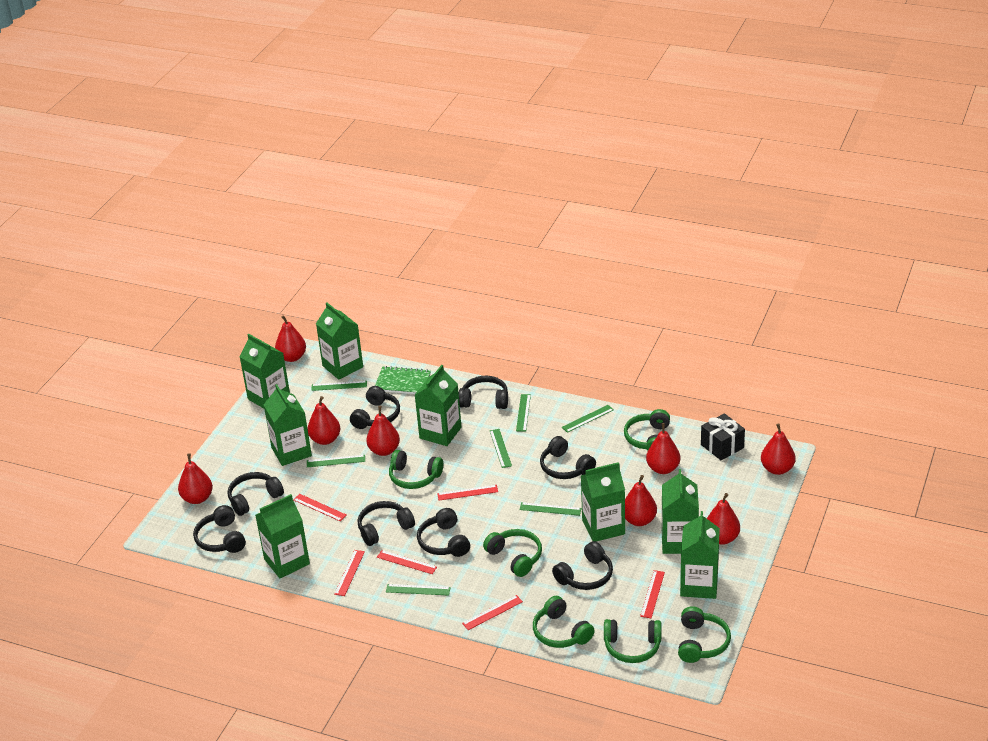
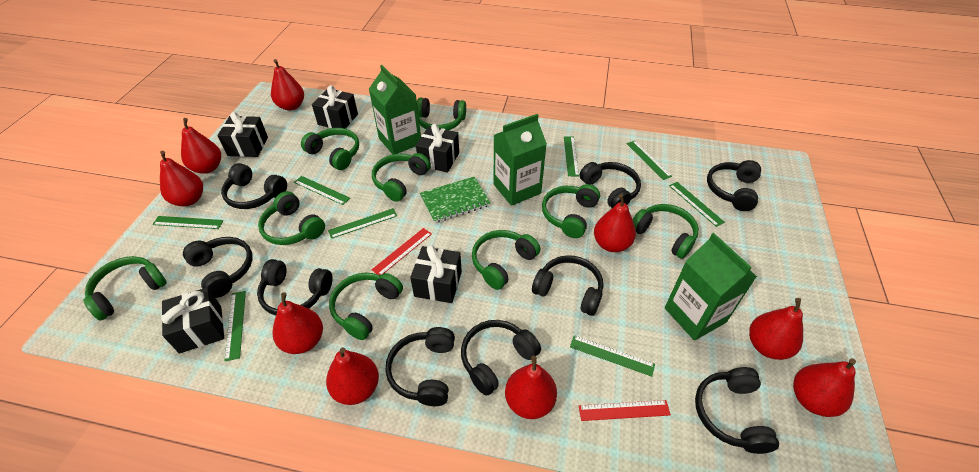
black gift: 1 -> 5
black headphones: 8 -> 9
green carton: 8 -> 3
green headphones: 6 -> 9
green ruler: 7 -> 8
red pear: 8 -> 9
red ruler: 6 -> 2

